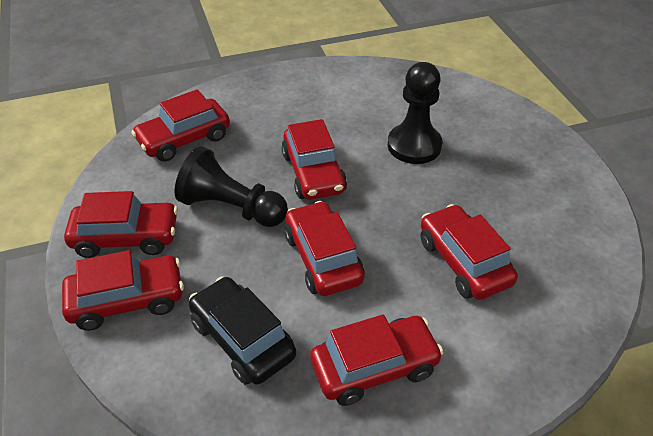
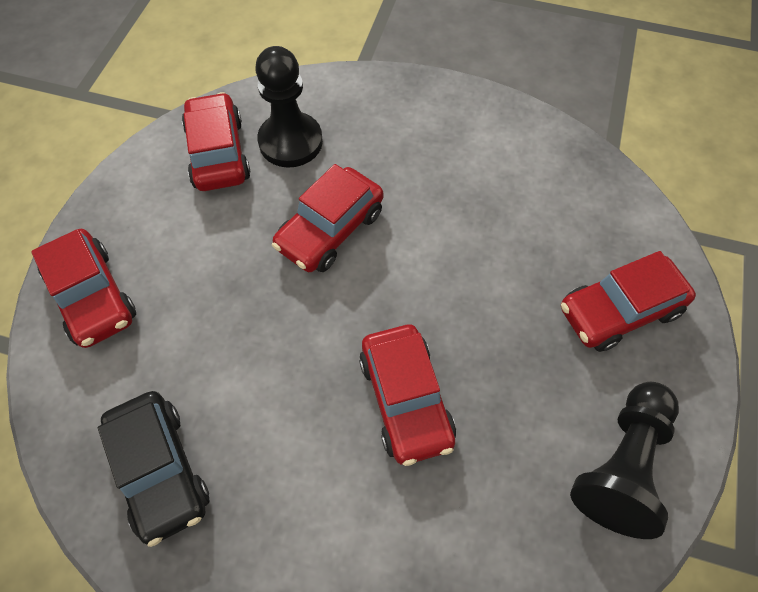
red car: 7 -> 5

